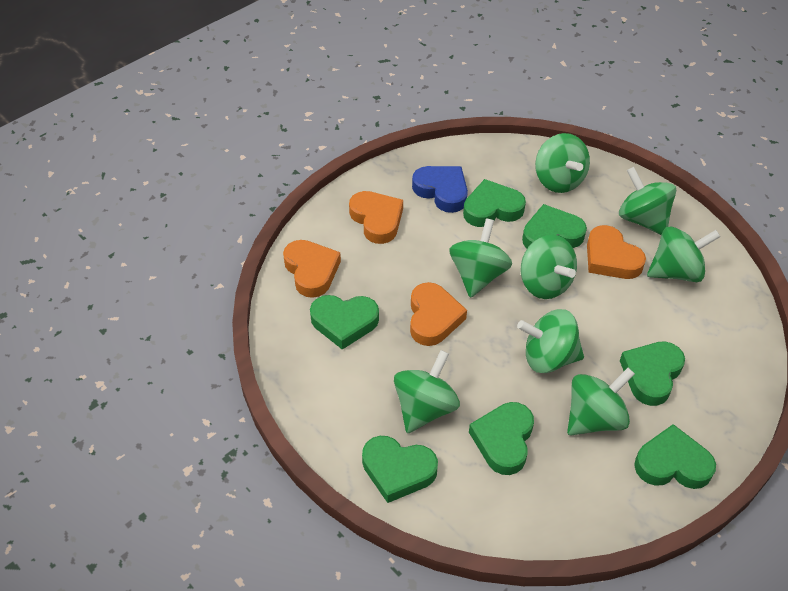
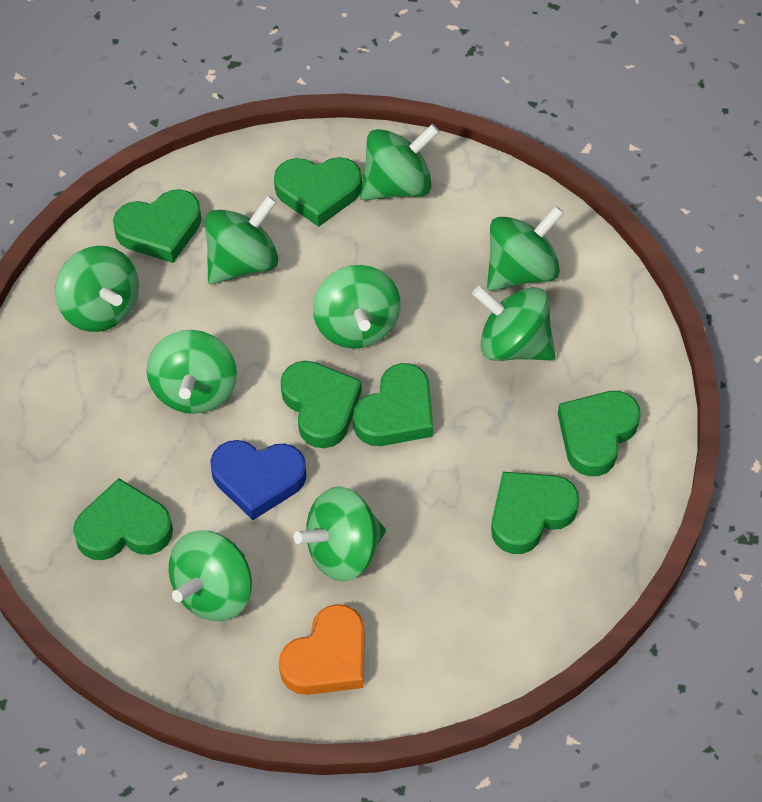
green spinning top: 8 -> 9
orange heart: 4 -> 1

